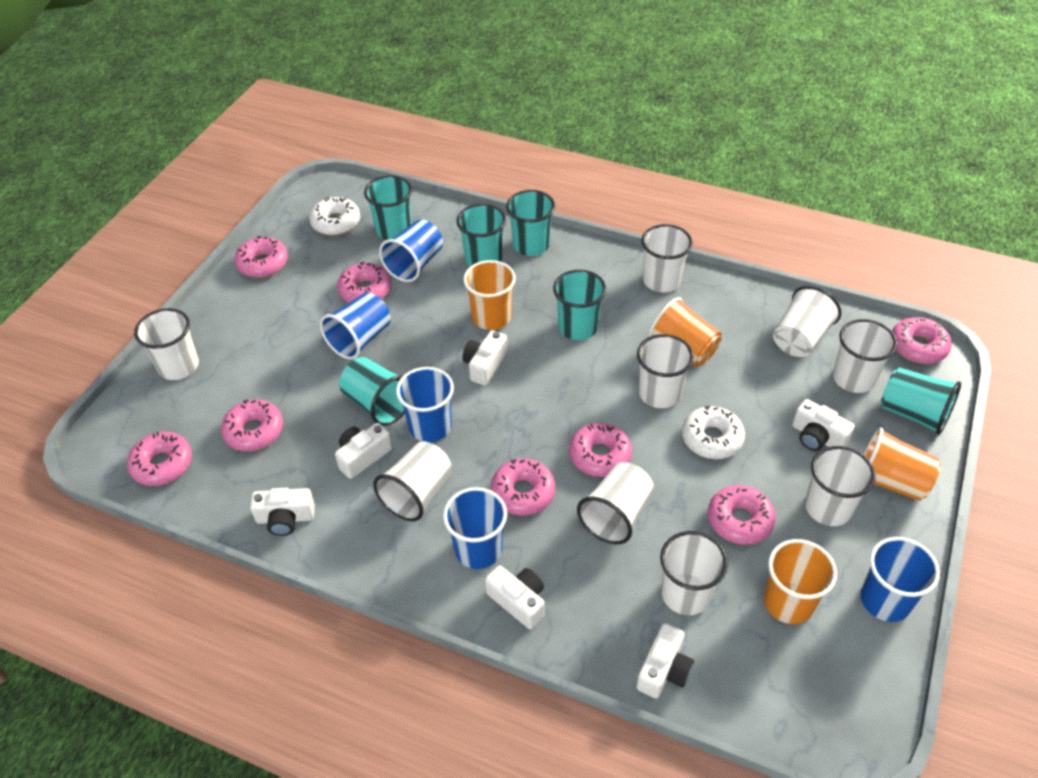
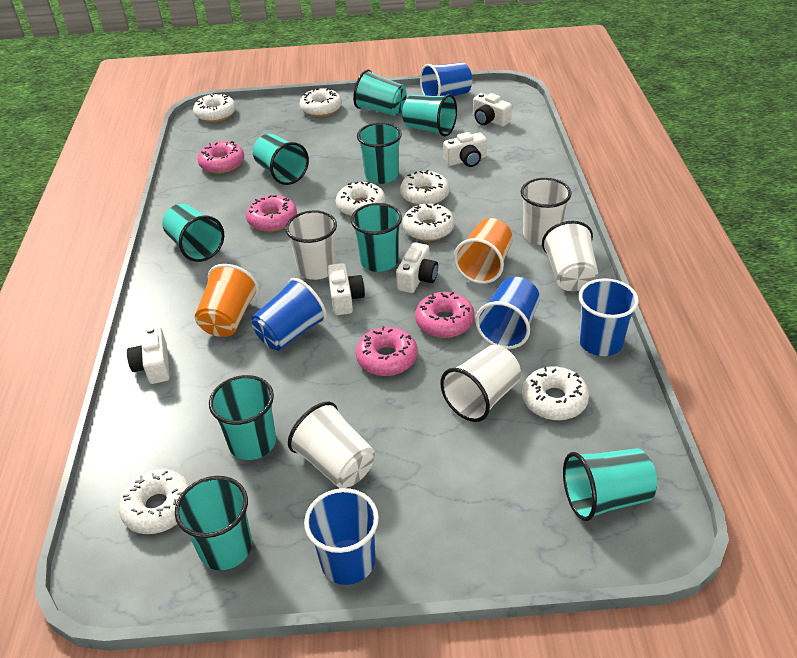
orange cup: 4 -> 2
pink donut: 8 -> 4
turquoise cup: 6 -> 9
white camera: 6 -> 5
white cup: 9 -> 5
white donut: 2 -> 7

